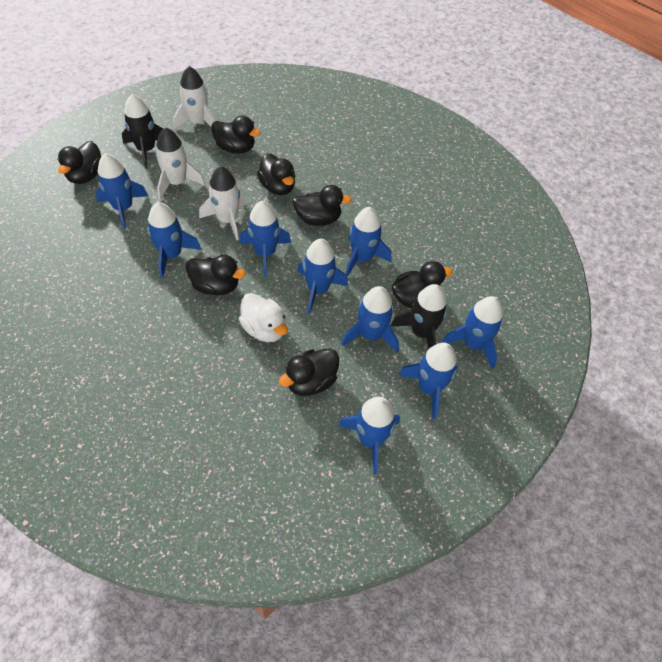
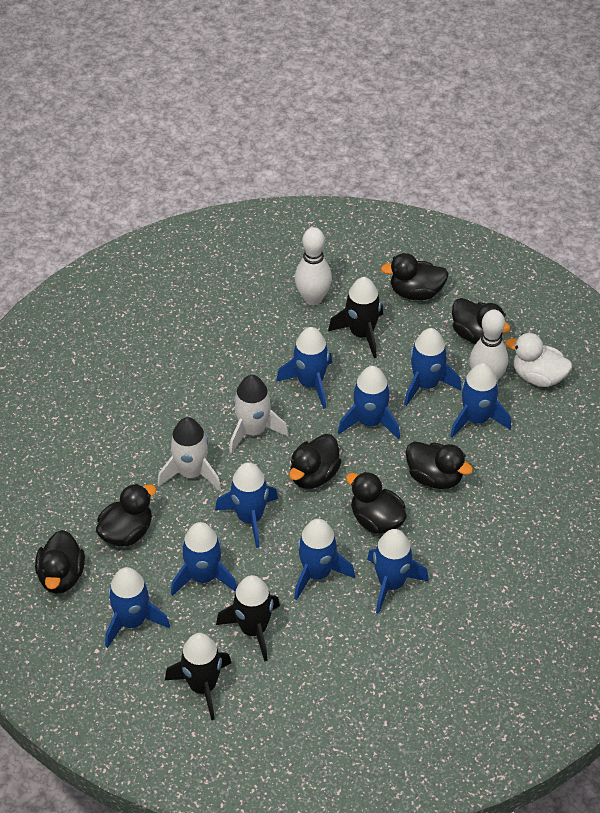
black rocket: 2 -> 3
white bowling pin: 0 -> 2
white rocket: 3 -> 2

